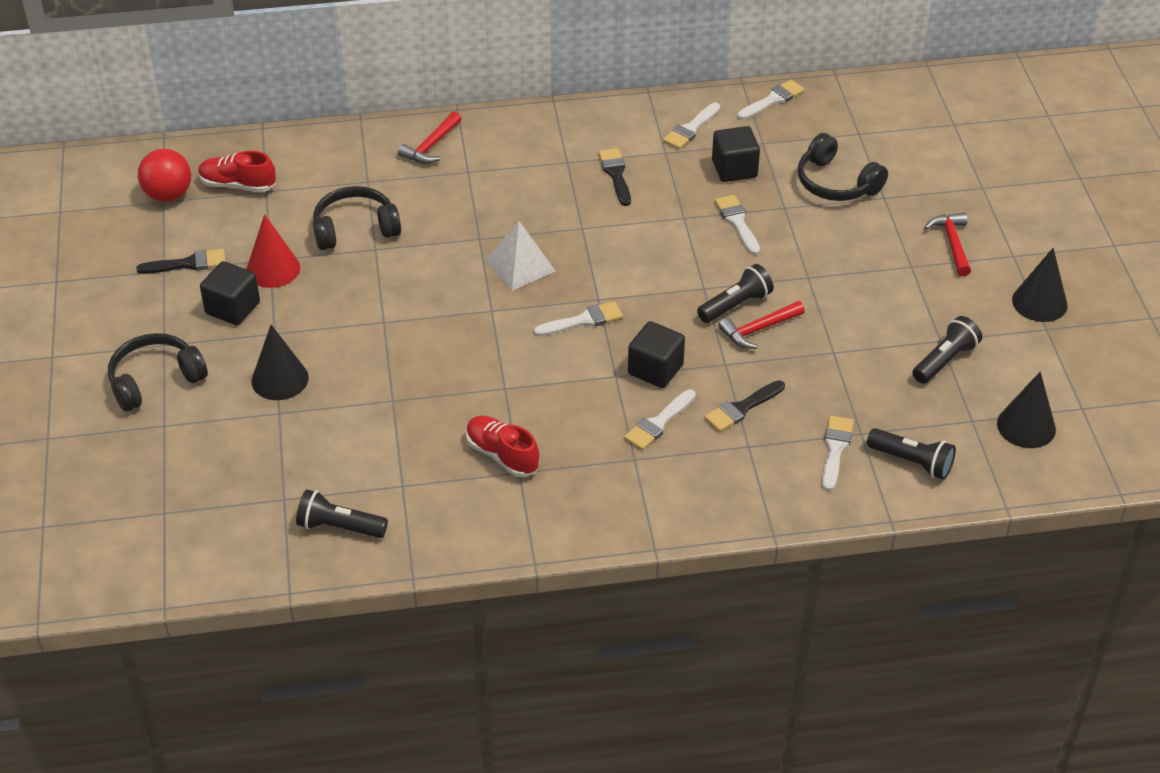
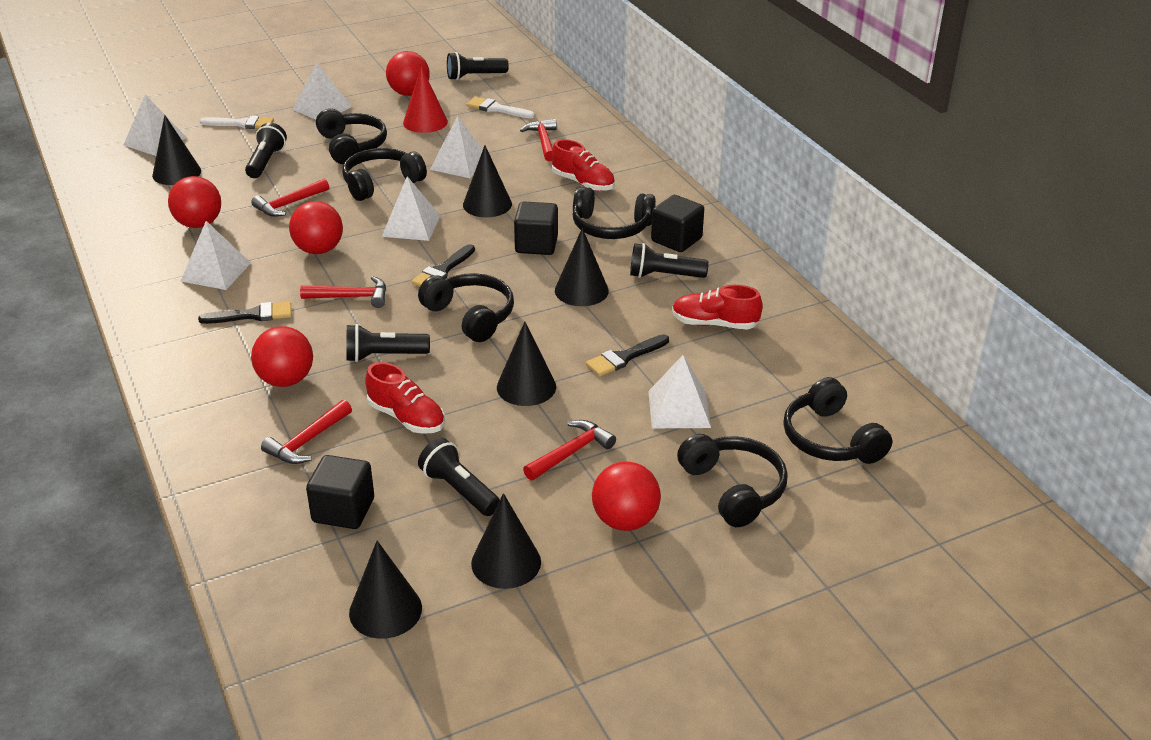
black cone: 3 -> 6
black flashlight: 4 -> 5
black headphones: 3 -> 6
red ball: 1 -> 5
red hammer: 3 -> 5
red shoe: 2 -> 3
white brush: 6 -> 2
white pyramid: 1 -> 6

